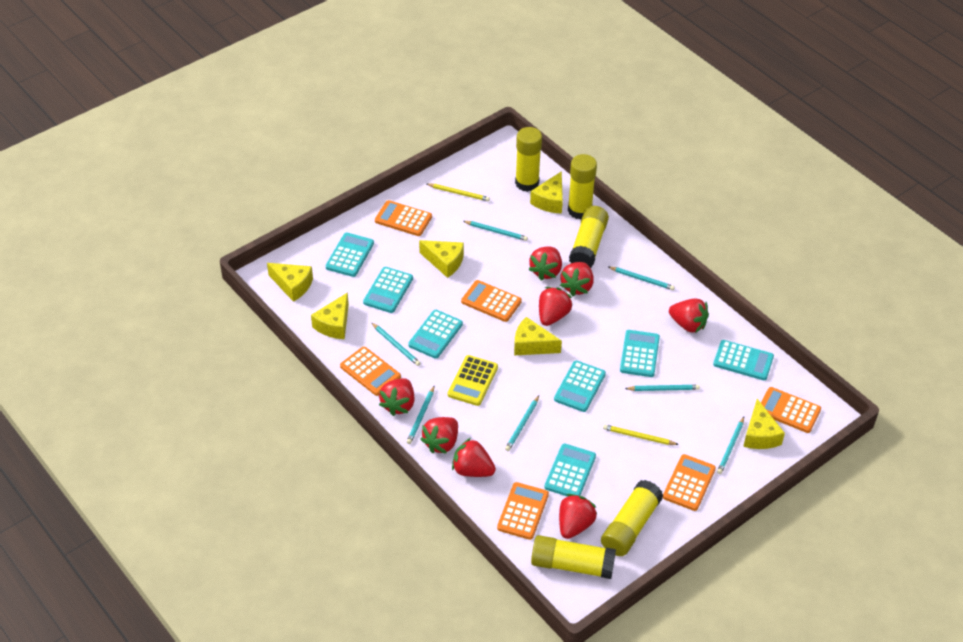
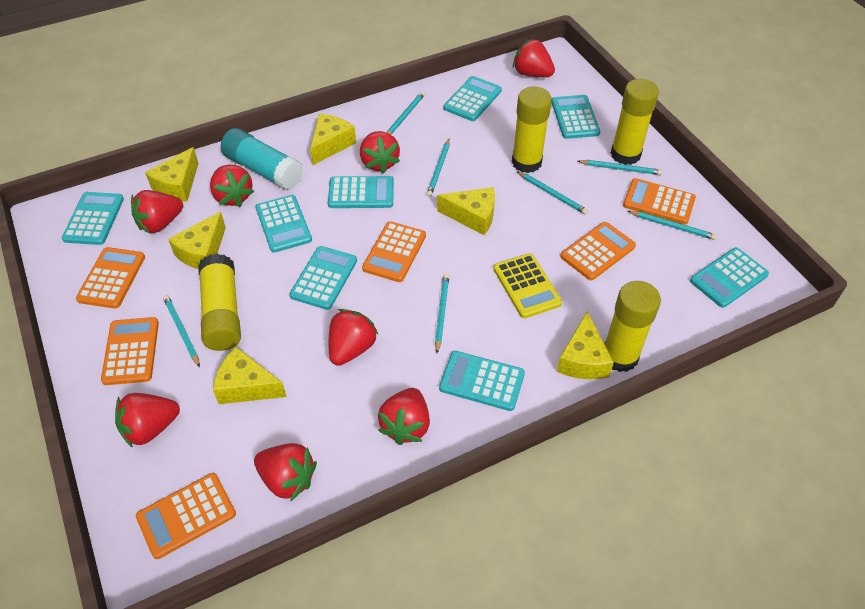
turquoise calculator: 7 -> 8
turquoise glue stick: 0 -> 1
yellow glue stick: 5 -> 4
yellow pencil: 2 -> 0

